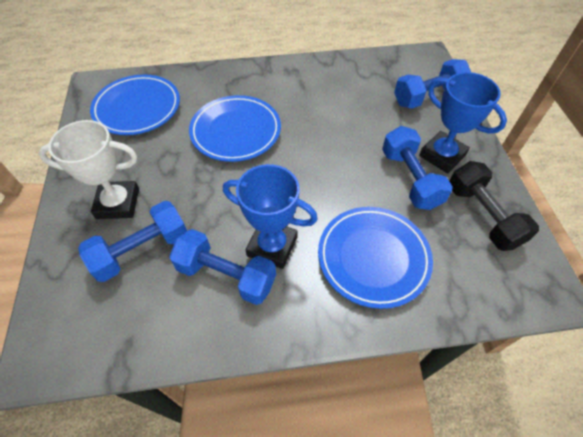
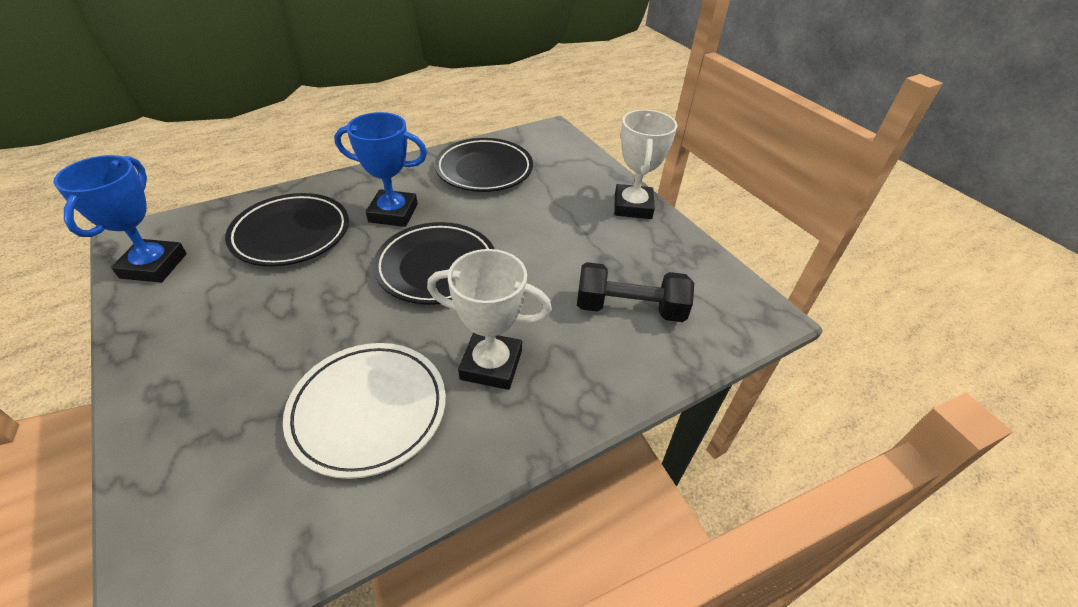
black plate: 0 -> 3
blue dumbbell: 4 -> 0
blue plate: 3 -> 0
white plate: 0 -> 1
white trophy: 1 -> 2

